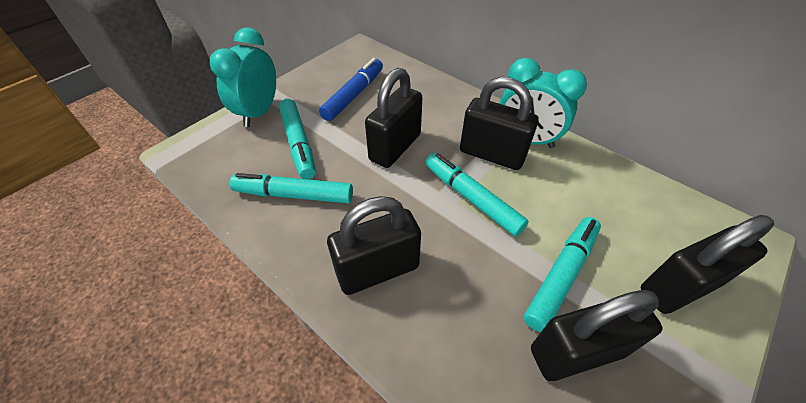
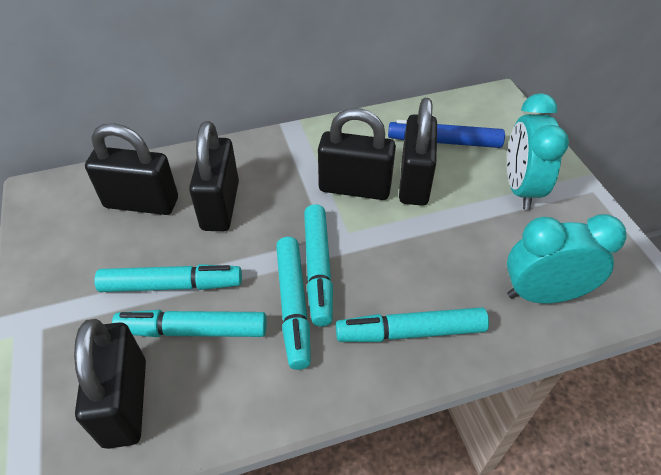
turquoise marker: 4 -> 5

